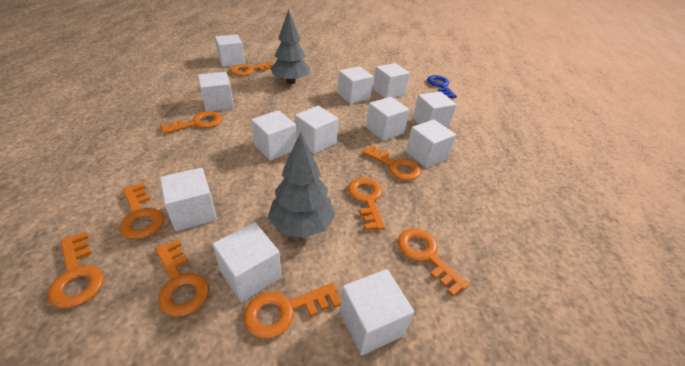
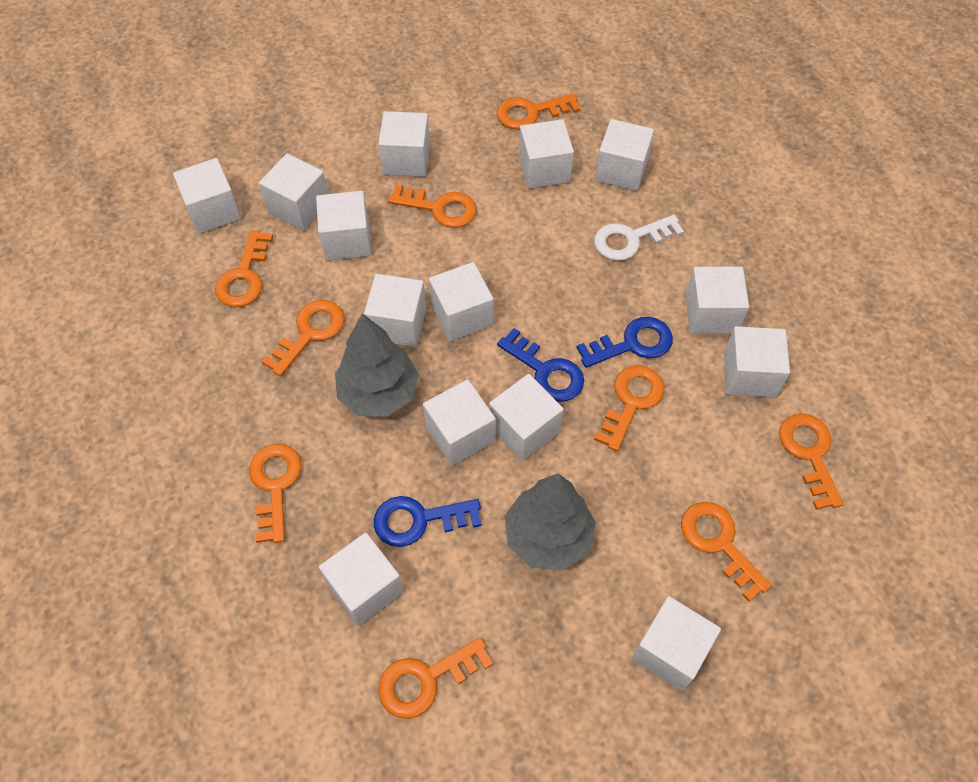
blue key: 1 -> 3
white cube: 12 -> 14
white key: 0 -> 1

